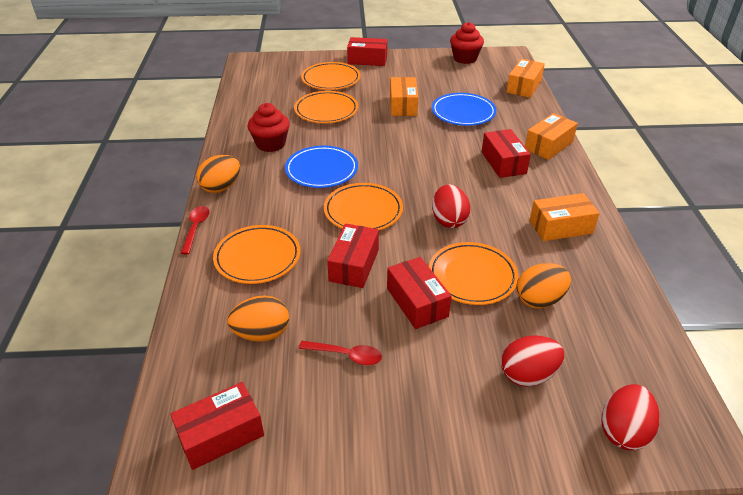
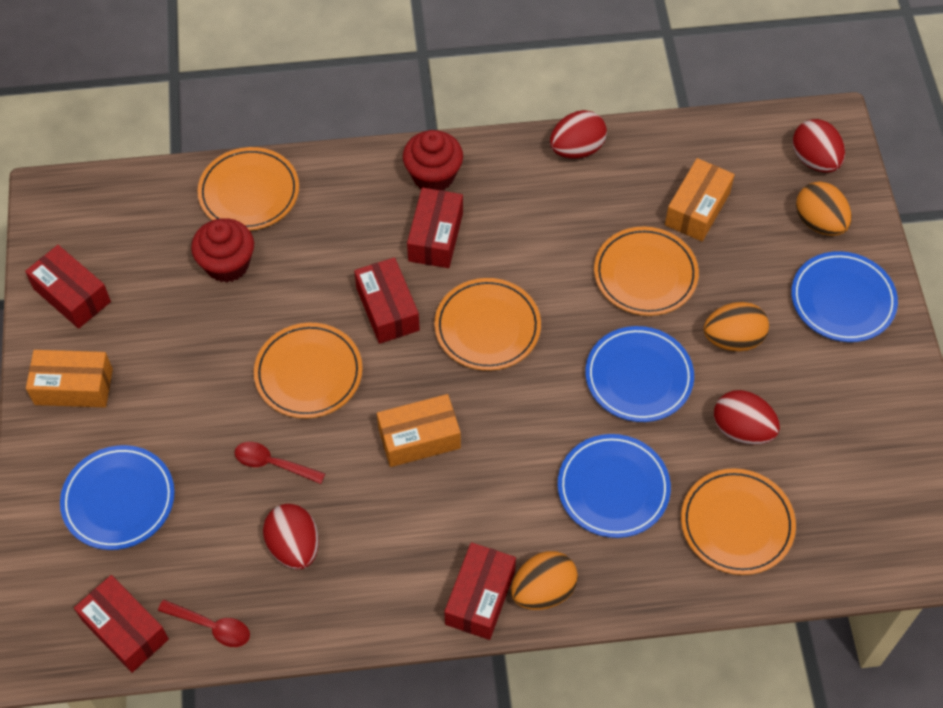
blue plate: 2 -> 4
orange box: 4 -> 3
red egg: 3 -> 4

